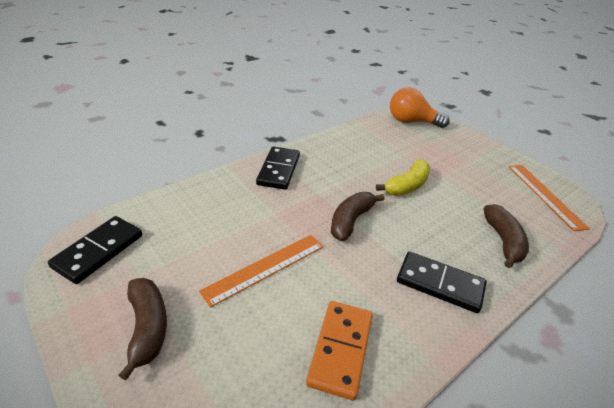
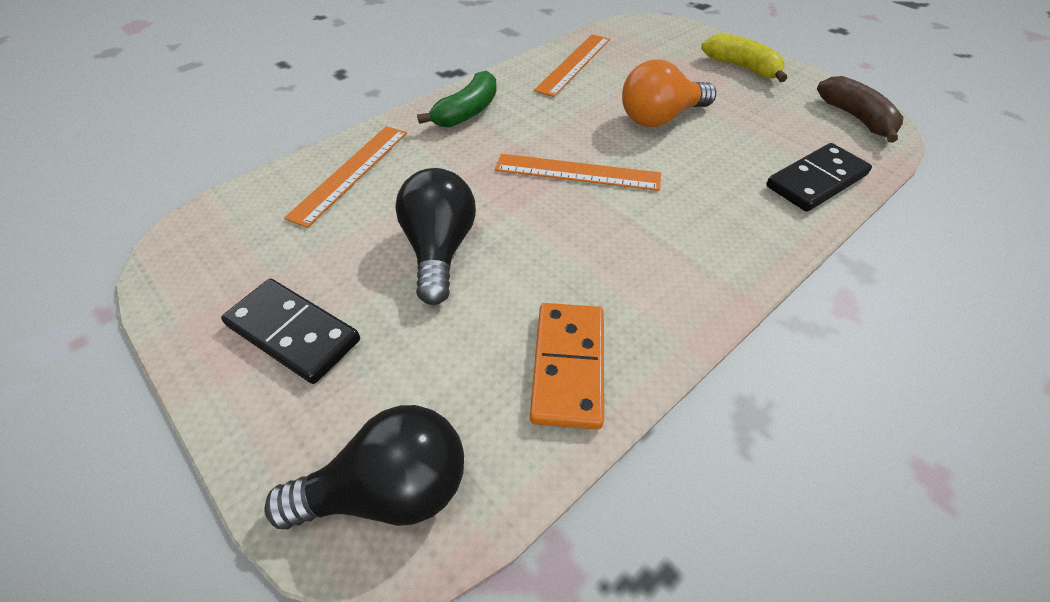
black domino: 3 -> 2
black light bulb: 0 -> 2
brown banana: 3 -> 1
green banana: 0 -> 1
orange ruler: 2 -> 3

